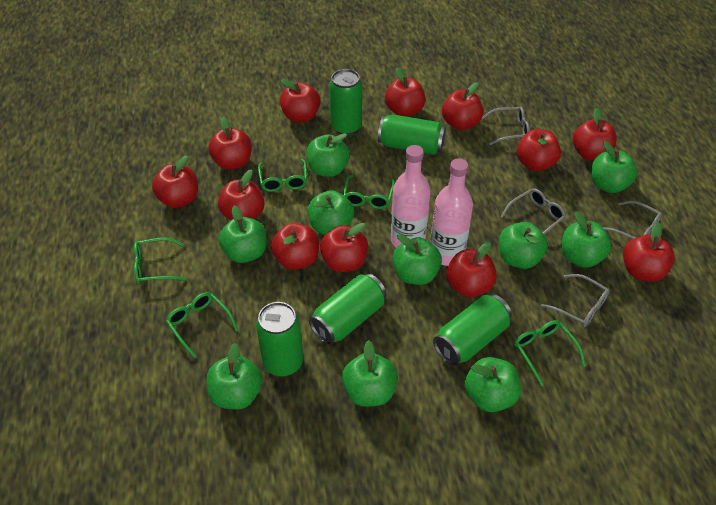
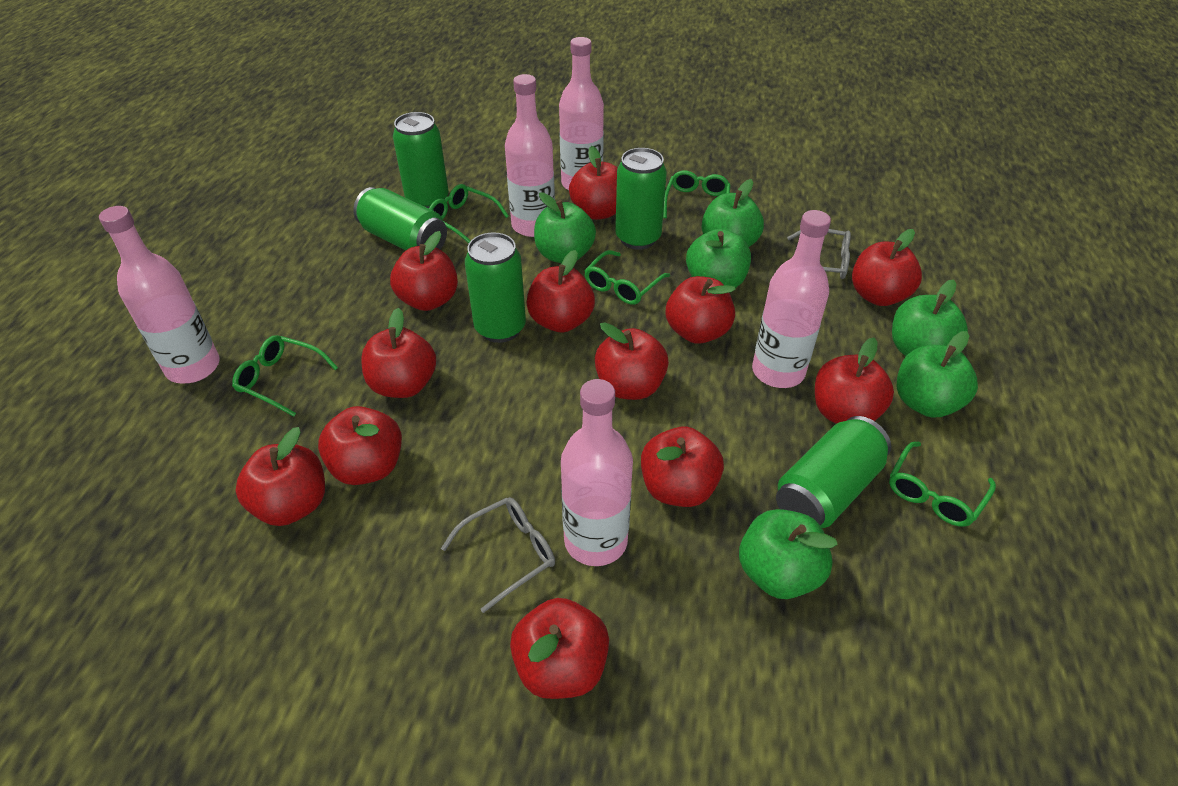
green apple: 10 -> 6
grey glasses: 4 -> 2
pink bottle: 2 -> 5

